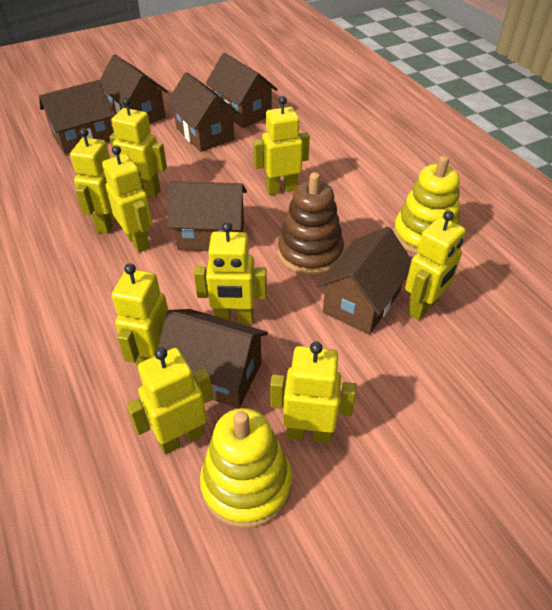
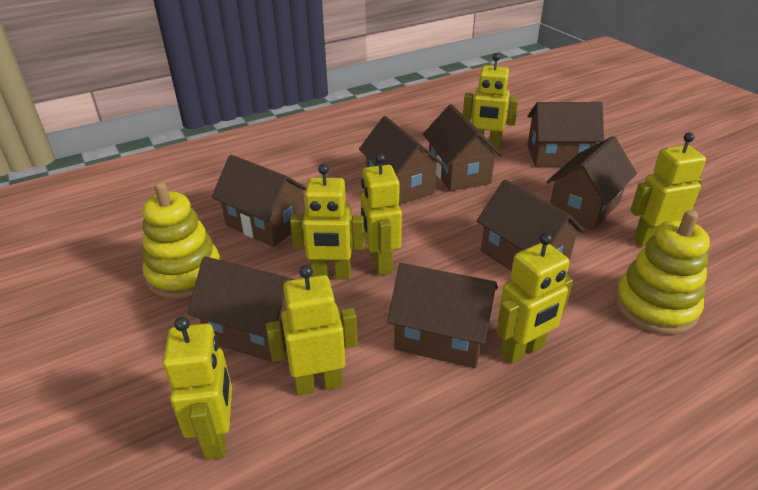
brown house: 7 -> 8
brown stacking toy: 1 -> 0
yellow robot: 9 -> 7

